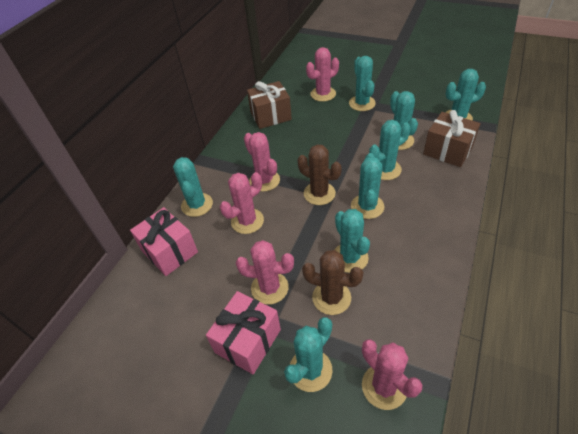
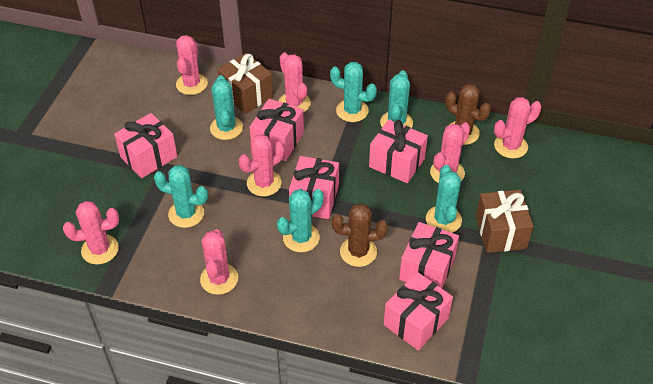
pink cactus: 5 -> 7
pink gift: 2 -> 6
turquoise cactus: 8 -> 6

